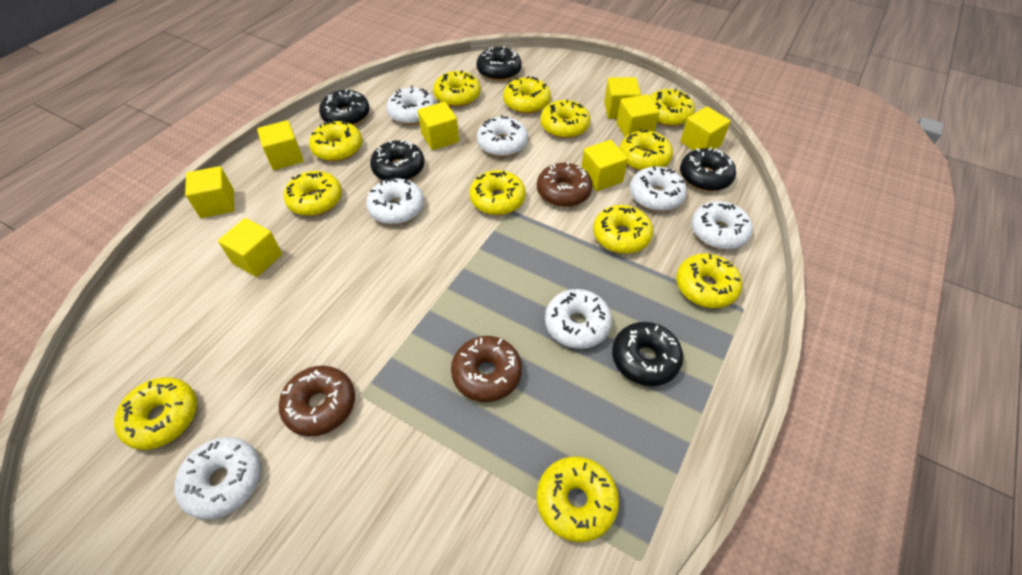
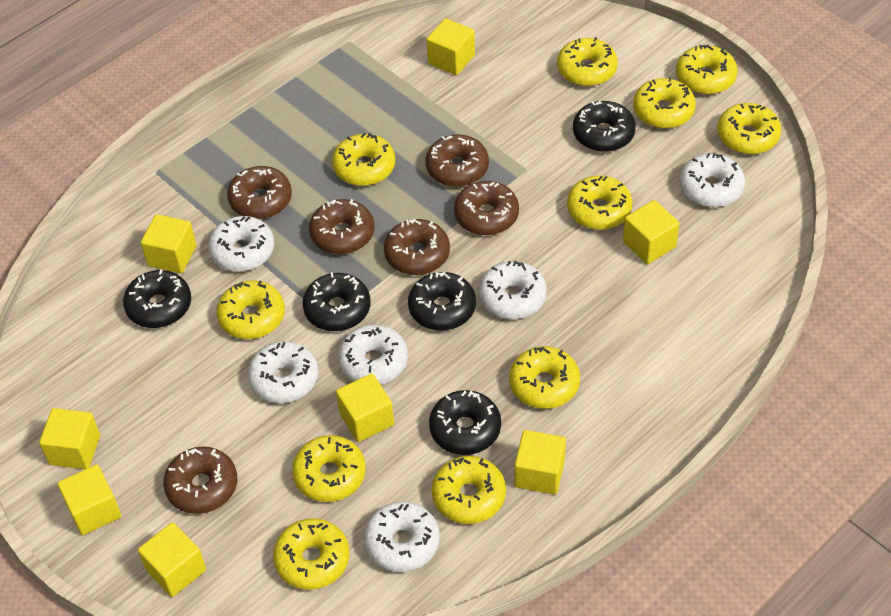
brown donut: 3 -> 6
white donut: 7 -> 6
yellow donut: 12 -> 11

